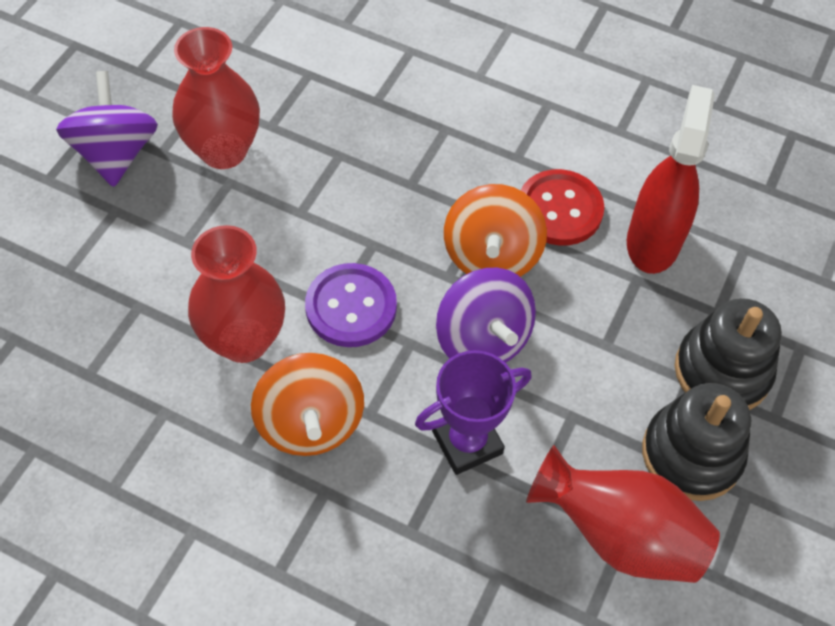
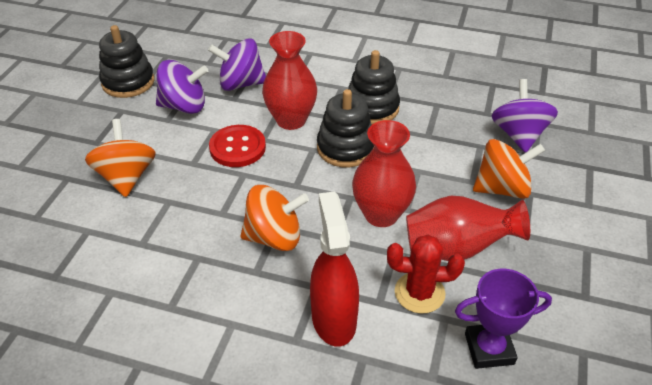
black stacking toy: 2 -> 3
orange spinning top: 2 -> 3
purple button: 1 -> 0
purple spinning top: 2 -> 3
red cactus: 0 -> 1

